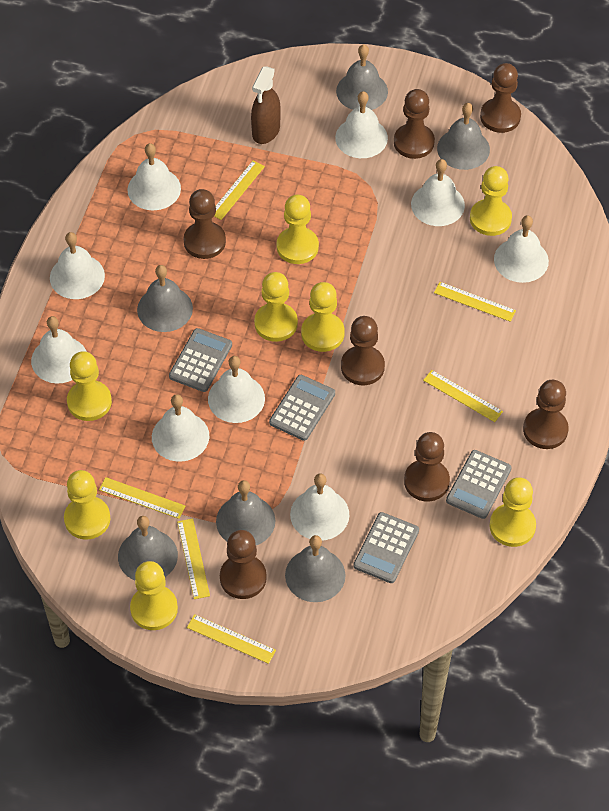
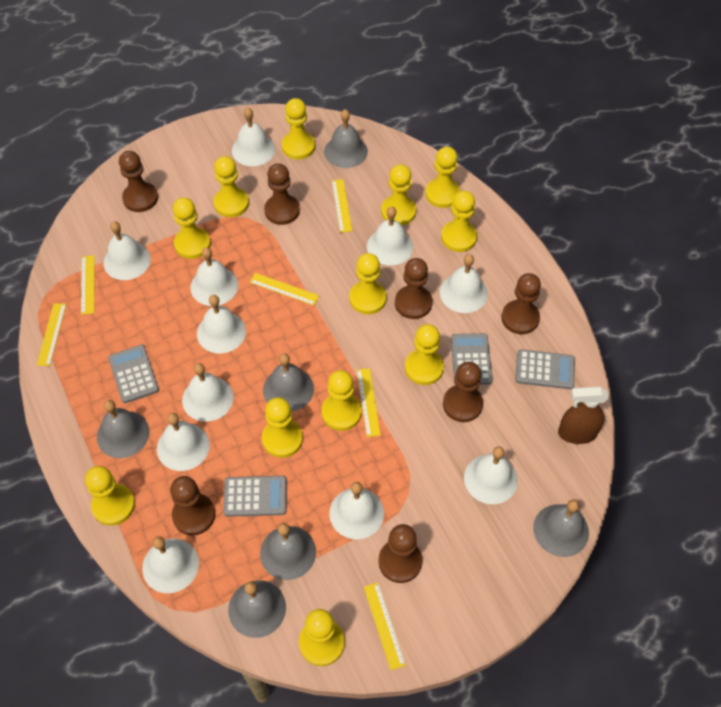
white bell: 9 -> 11
yellow pawn: 8 -> 12

